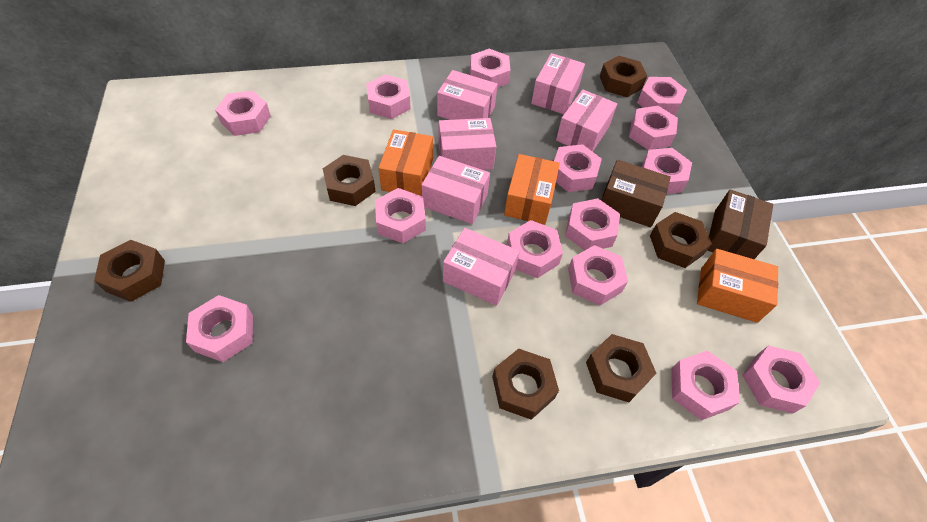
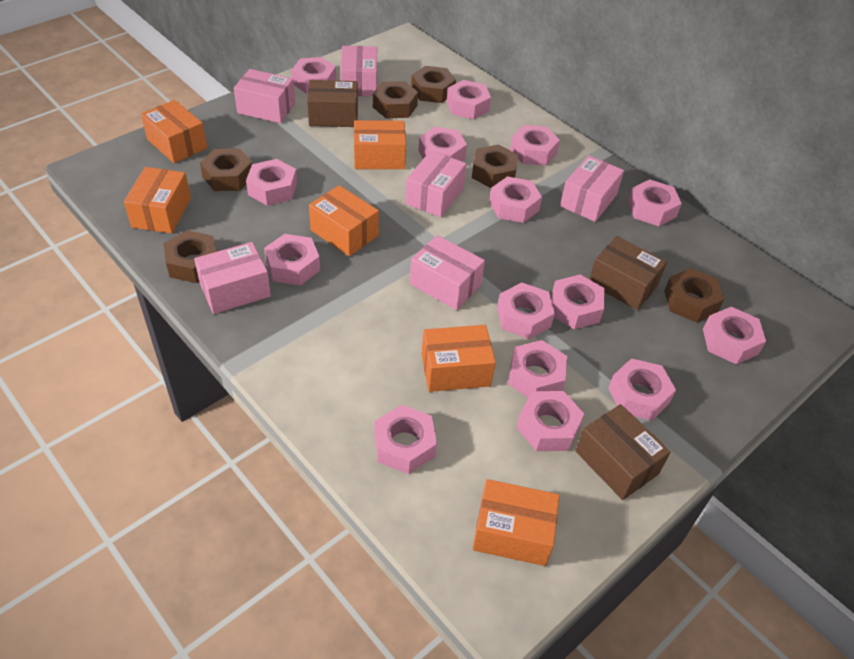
brown box: 2 -> 3
orange box: 3 -> 6
pink nut: 14 -> 15

